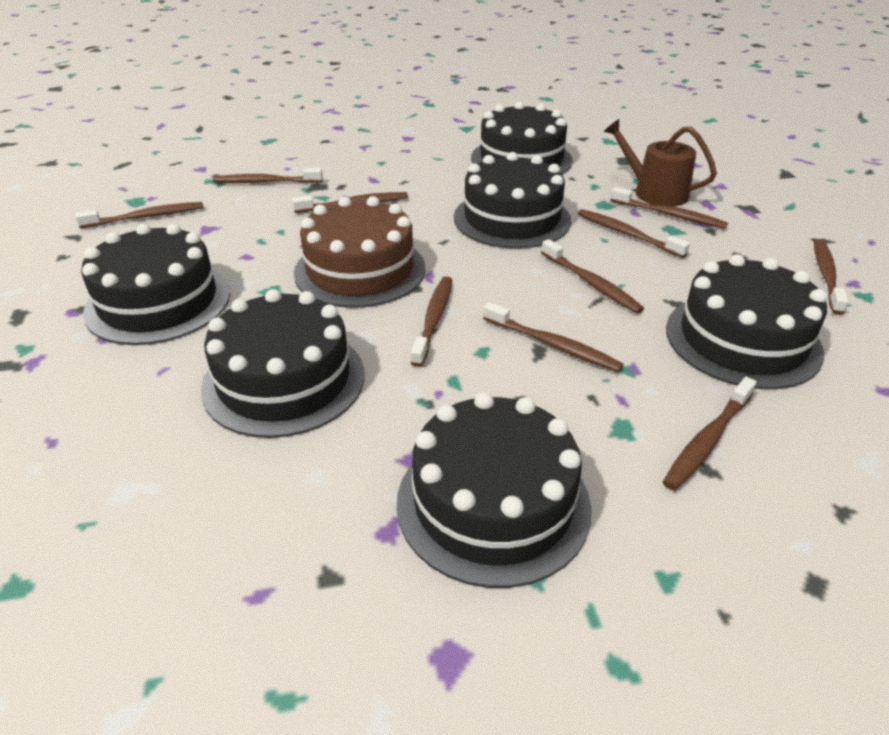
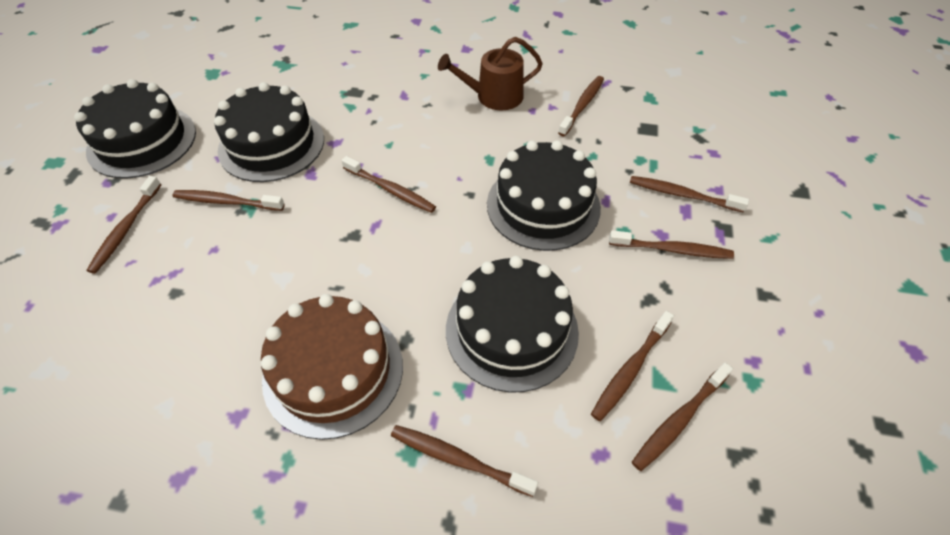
black cake: 6 -> 4
brown toothbrush: 10 -> 9

